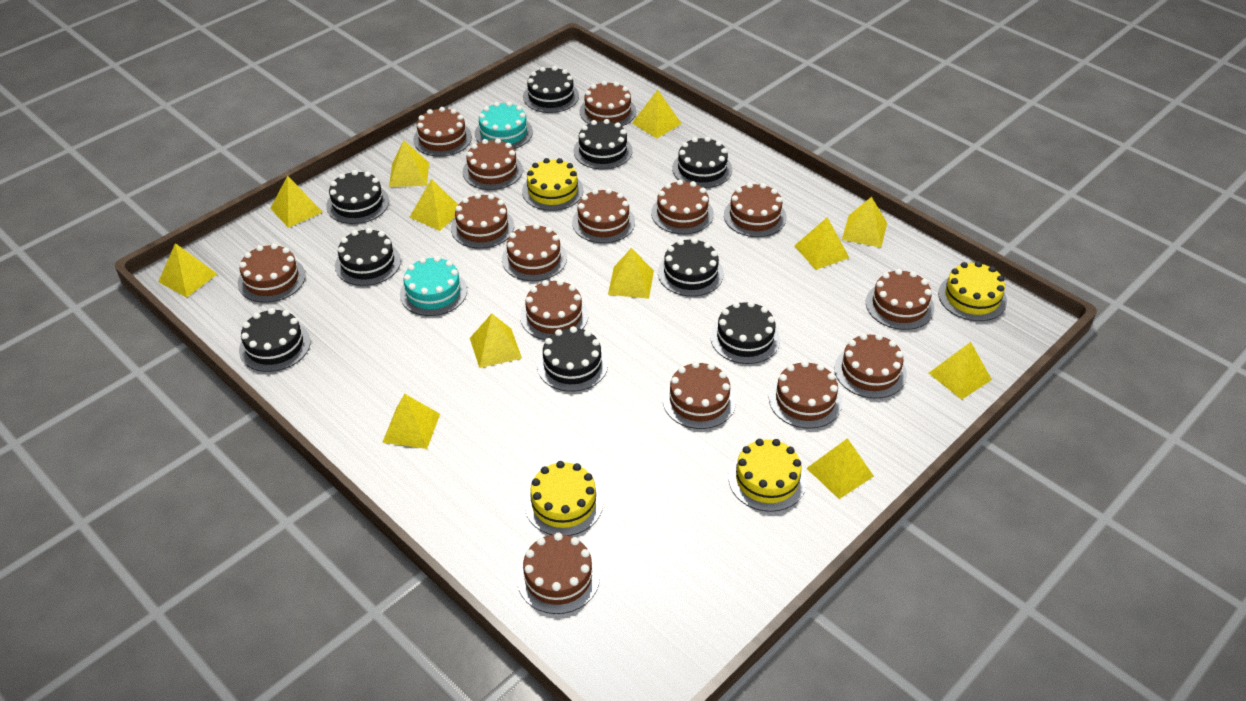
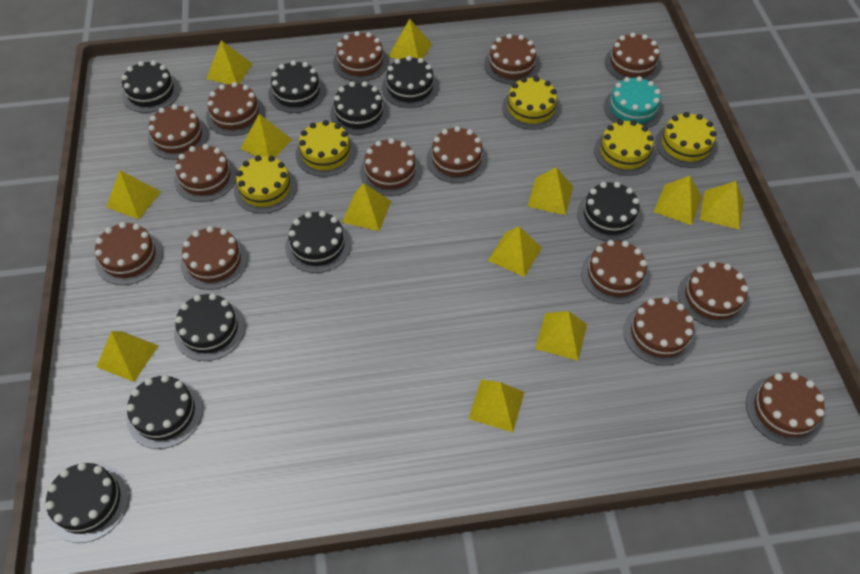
brown cake: 15 -> 14
turquoise cake: 2 -> 1
yellow cake: 4 -> 5

